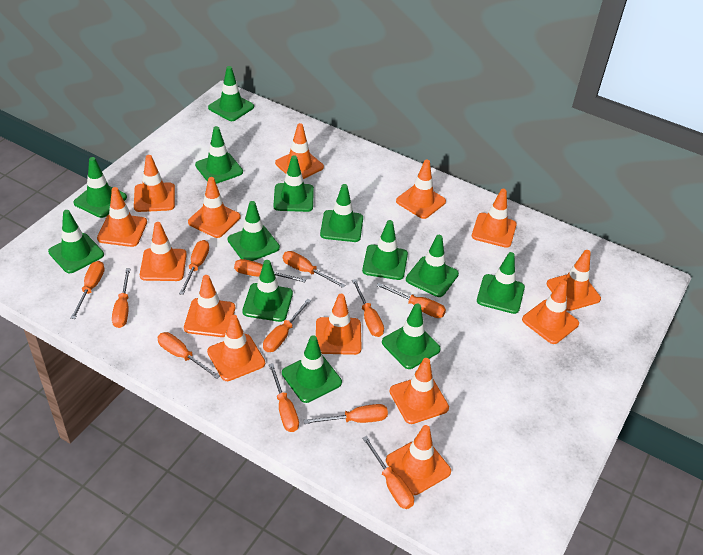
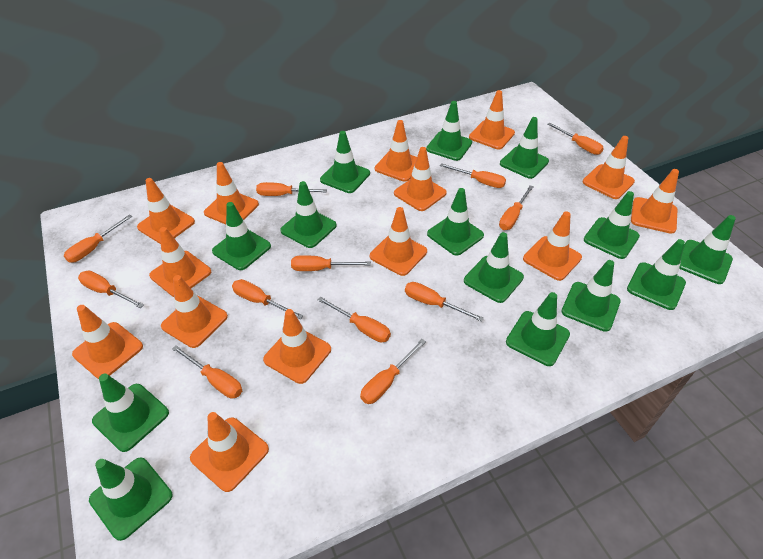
green traffic cone: 13 -> 14

